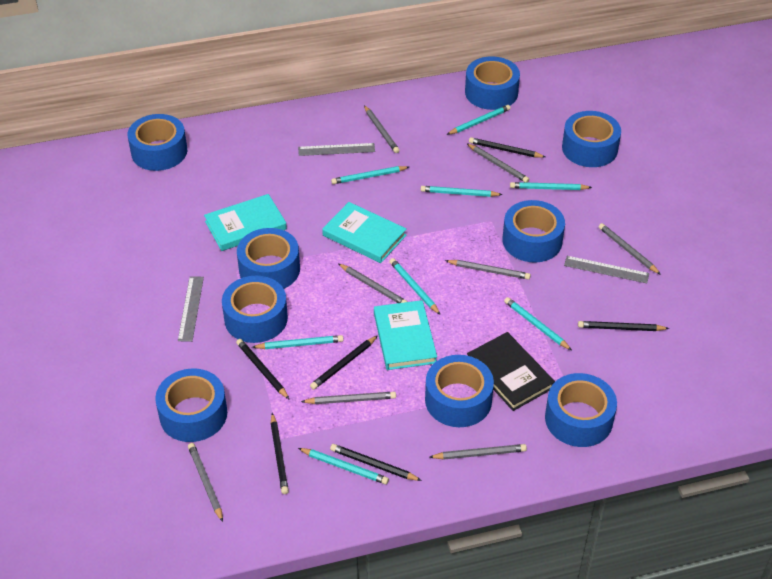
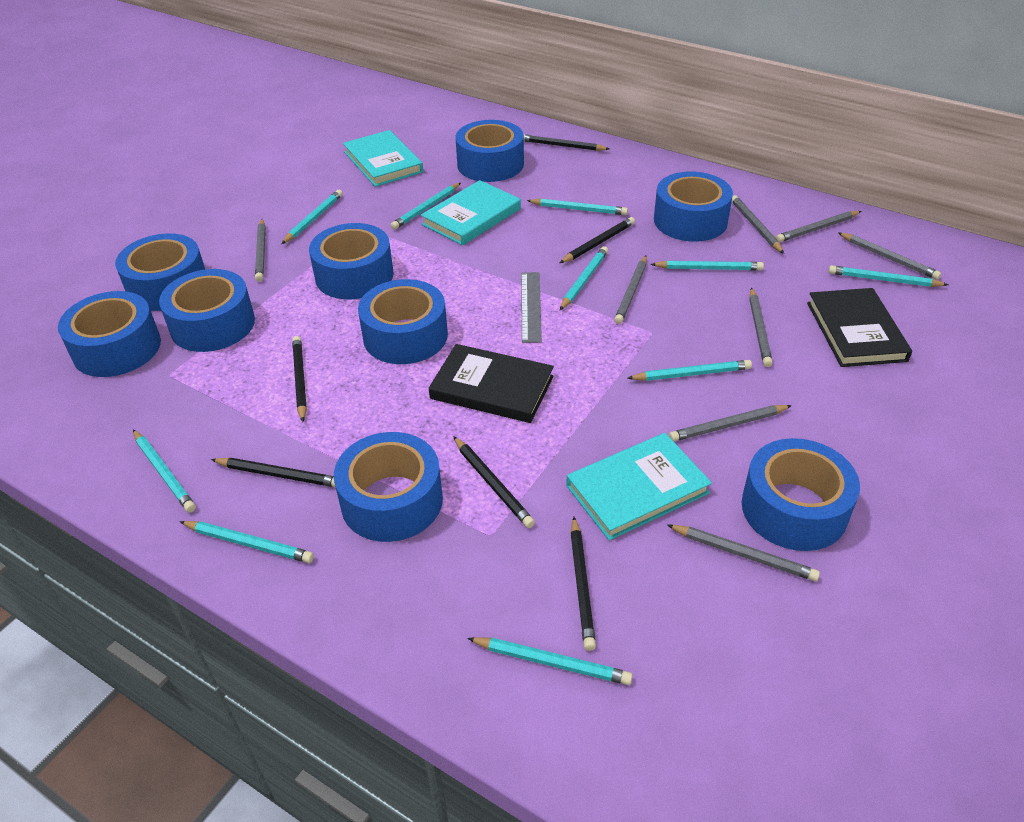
black book: 1 -> 2
grey ruler: 3 -> 1
turquoise pencil: 8 -> 10

